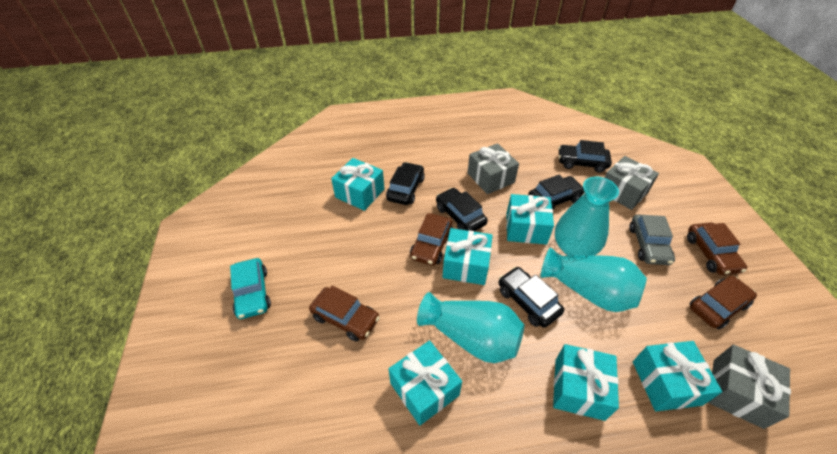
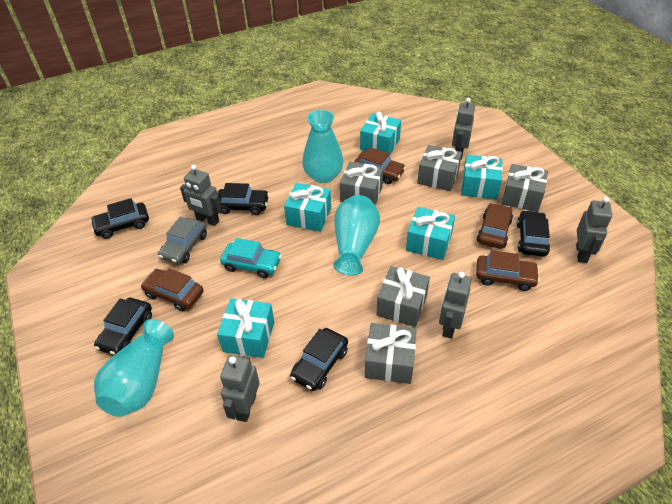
grey gift: 3 -> 5
grey robot: 0 -> 5
turquoise gift: 6 -> 5

